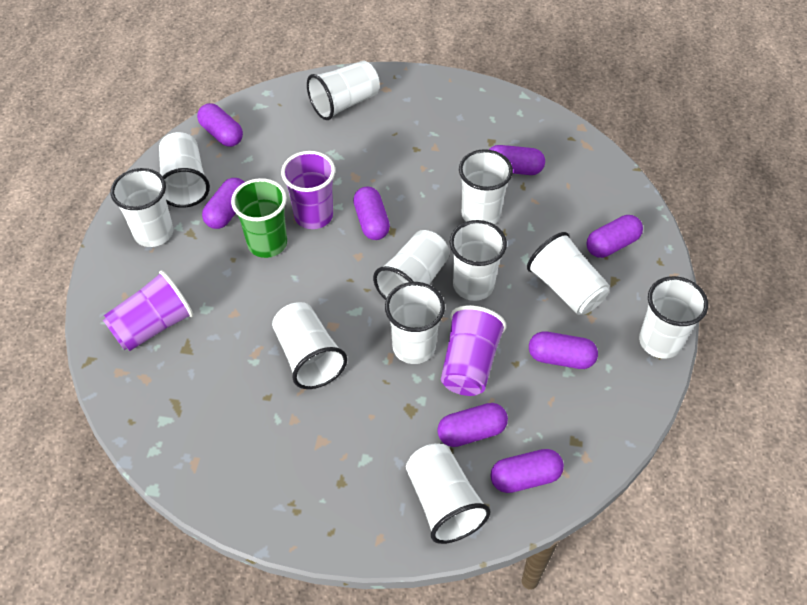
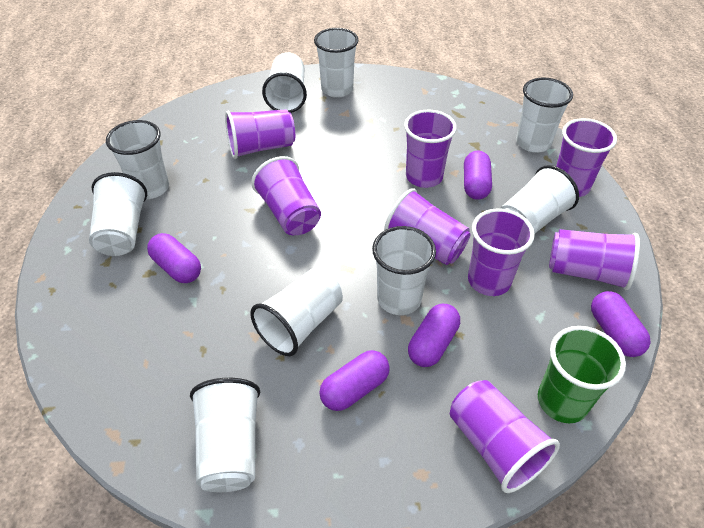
purple capsule: 8 -> 5
purple cup: 3 -> 8
white cup: 11 -> 9

